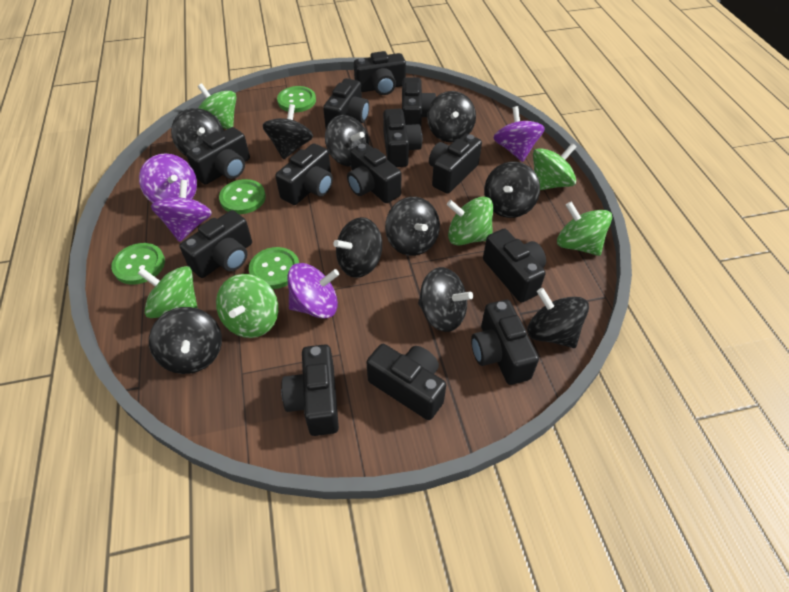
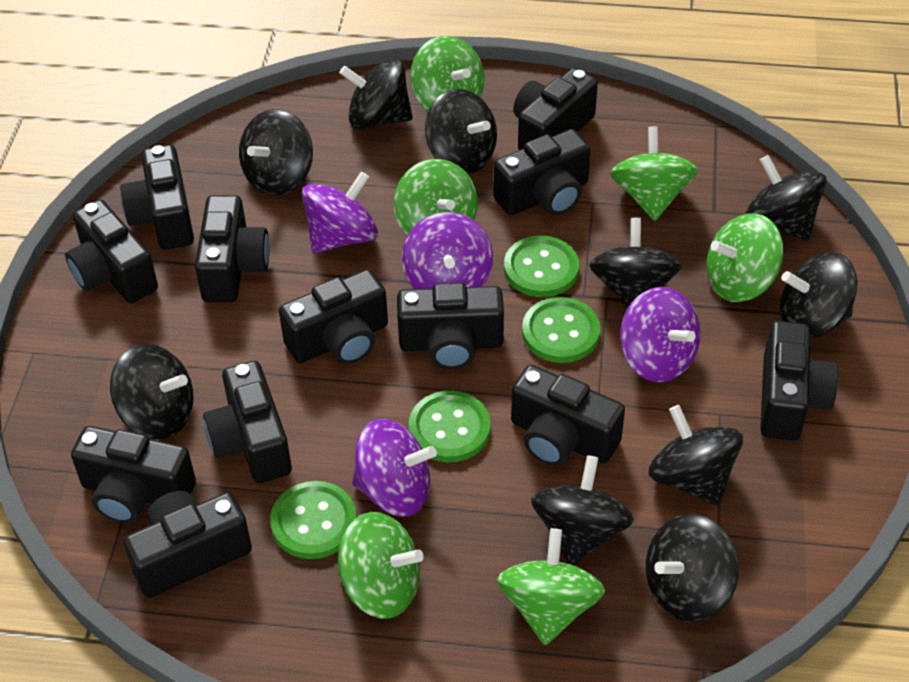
black camera: 13 -> 12

